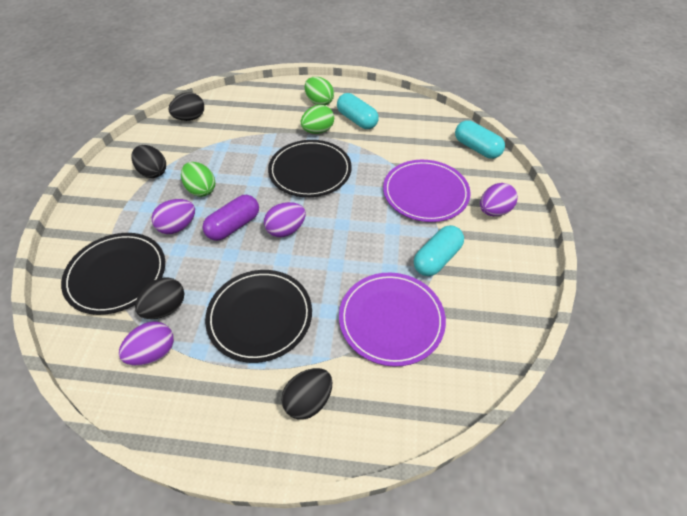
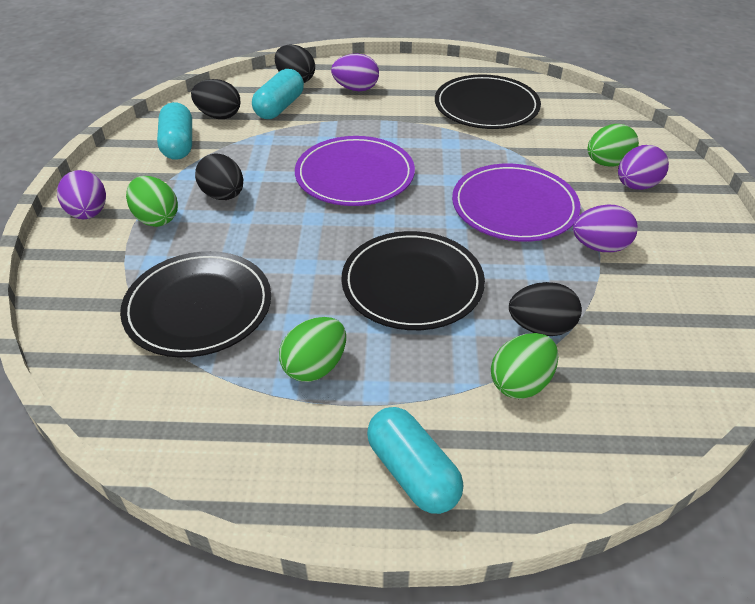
green egg: 3 -> 4
purple capsule: 1 -> 0

